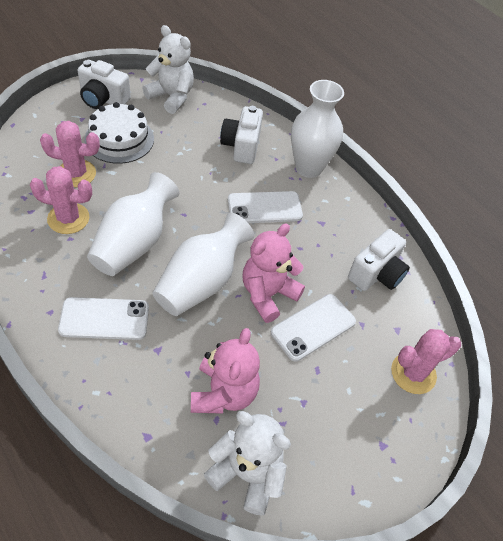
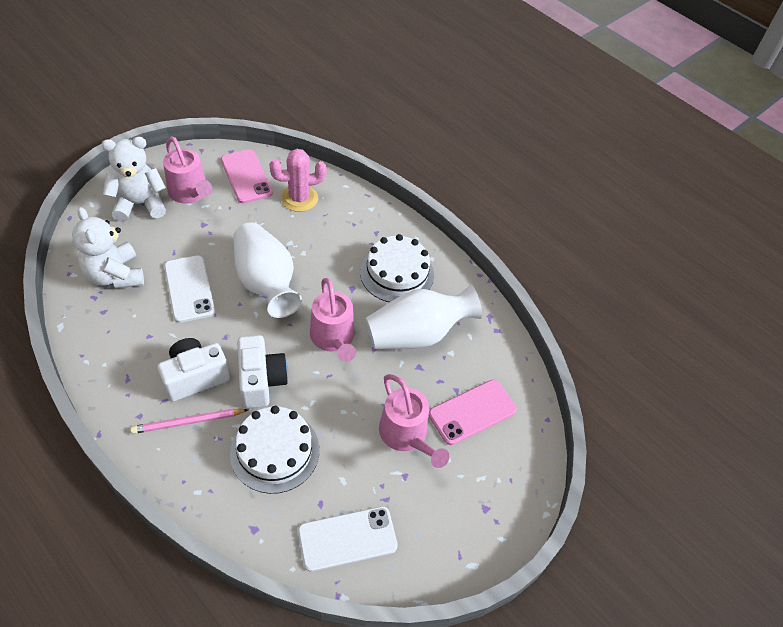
pink cactus: 3 -> 1
pink pencil: 0 -> 1
pink phone: 0 -> 2
pink teddy bear: 2 -> 0
pink watering can: 0 -> 3
white cake: 1 -> 2
white camera: 3 -> 2
white phone: 3 -> 2
white vase: 3 -> 2

